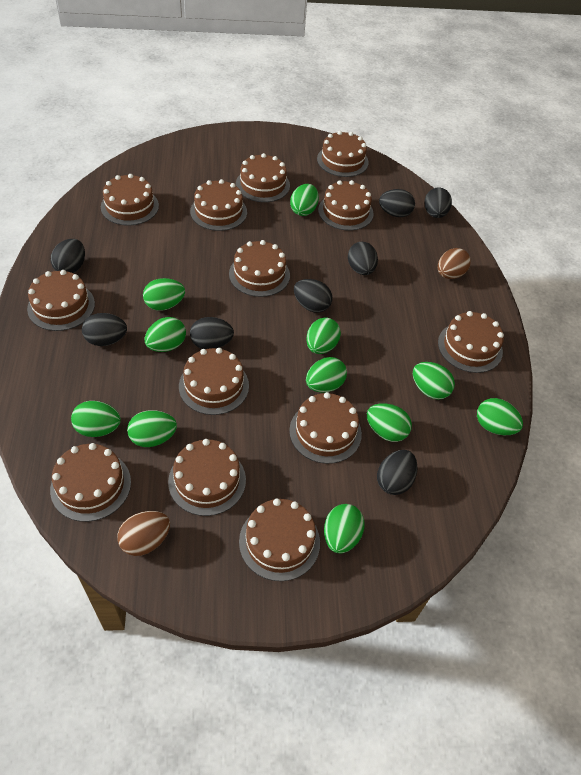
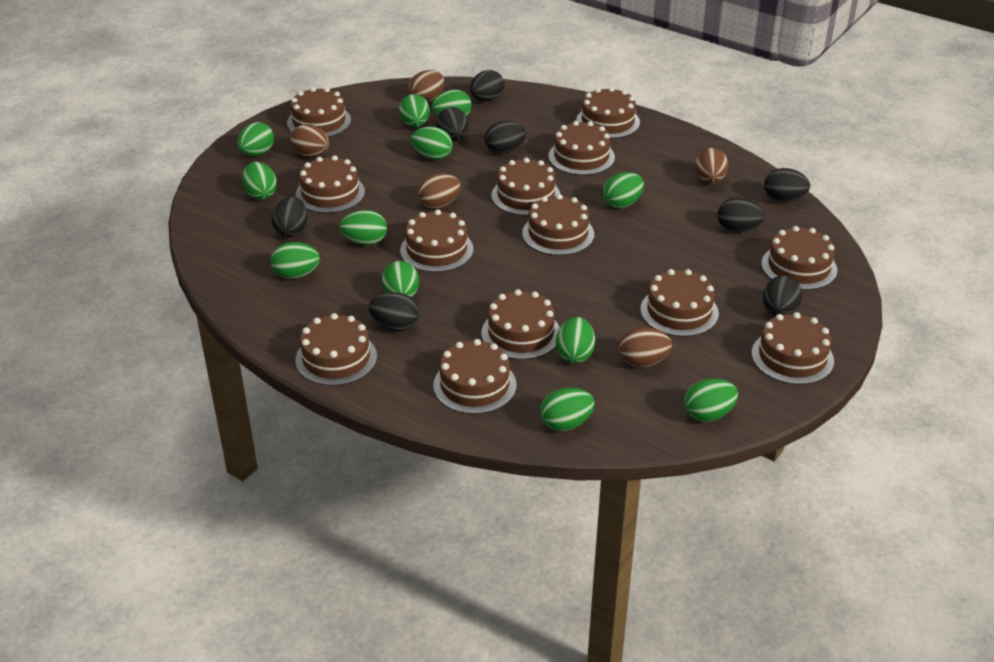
brown egg: 2 -> 5
green egg: 11 -> 12

